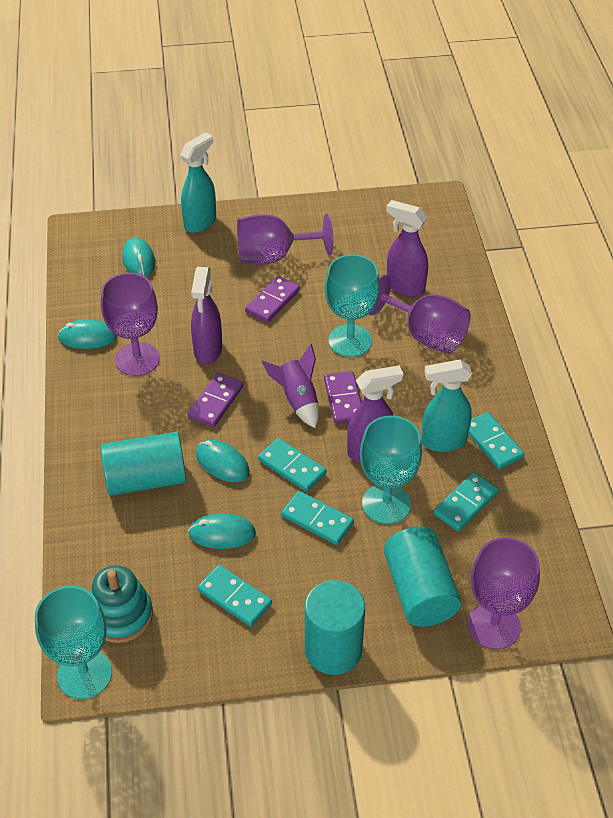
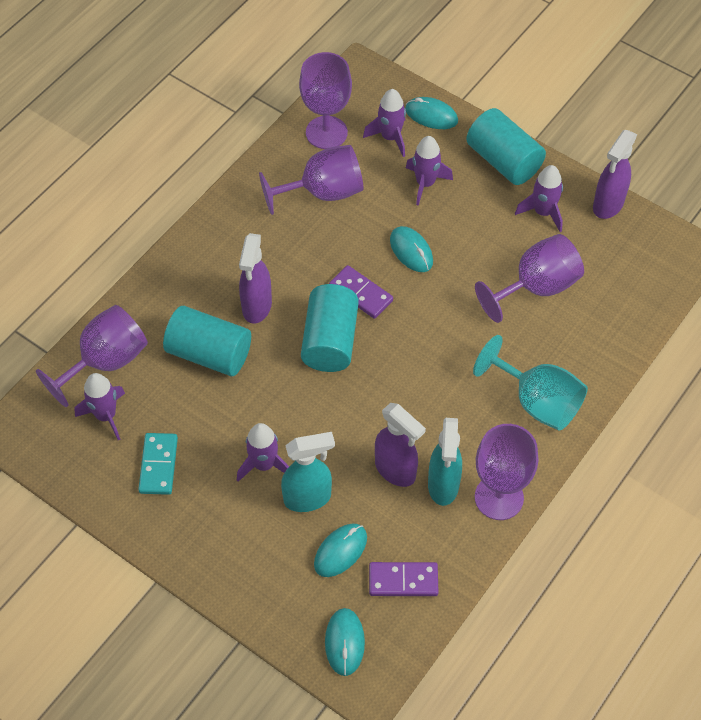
purple domino: 3 -> 2
purple goblet: 4 -> 5
purple rocket: 1 -> 5
turquoise domino: 5 -> 1
turquoise goblet: 3 -> 1
turquoise stacking toy: 1 -> 0

